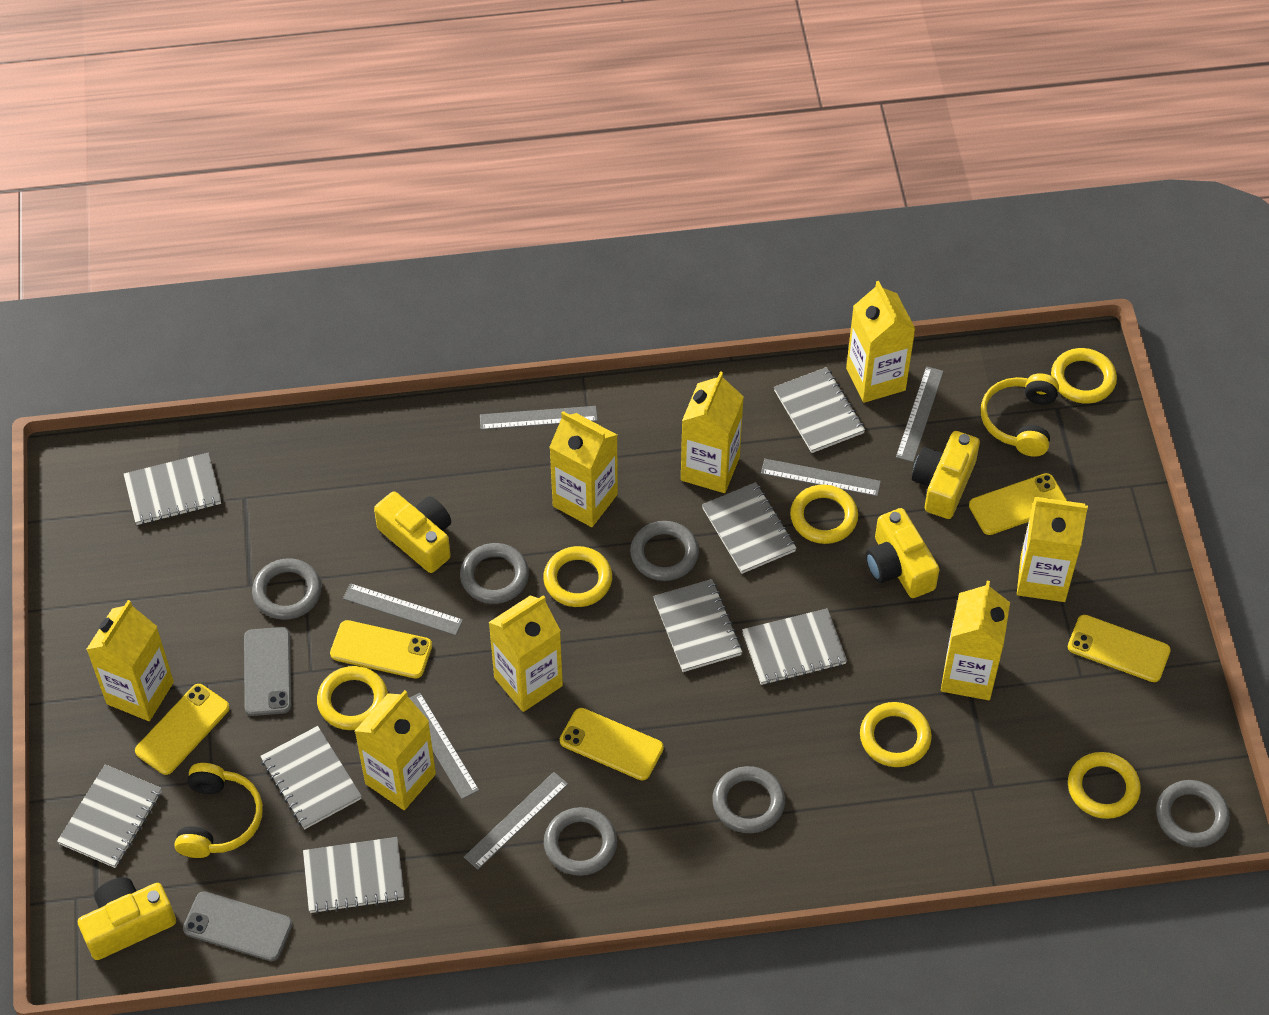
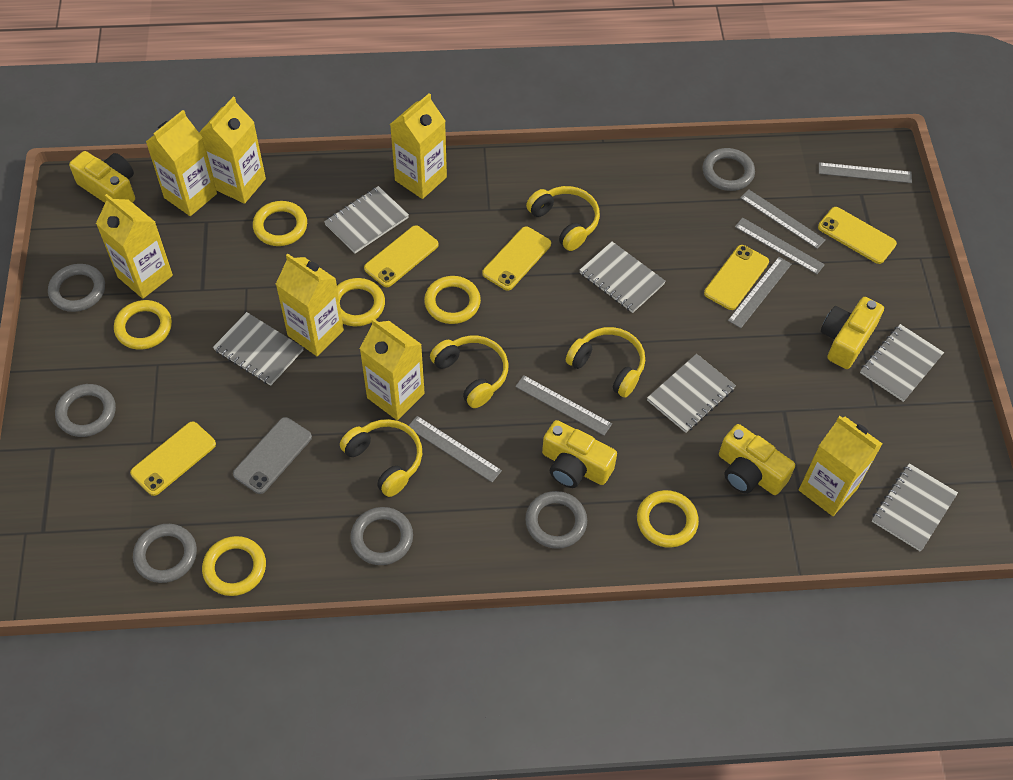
grey notebook: 8 -> 6
grey phone: 2 -> 1
yellow carton: 8 -> 7
yellow headphones: 2 -> 4

